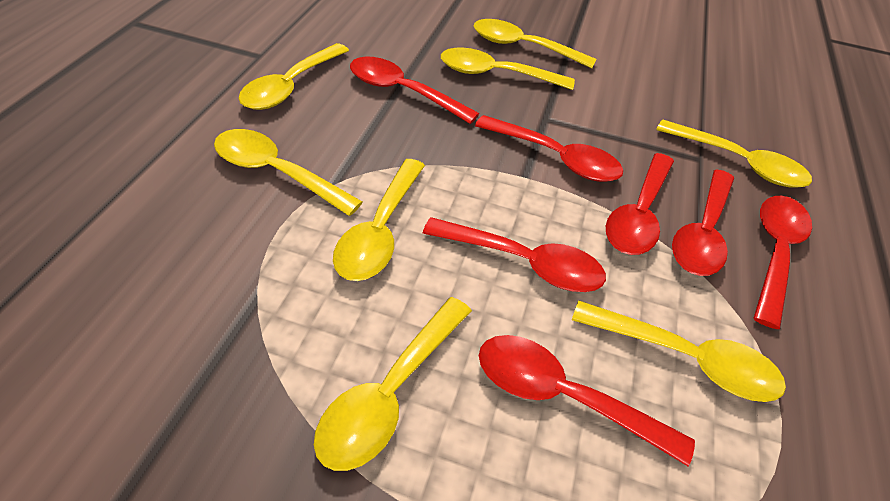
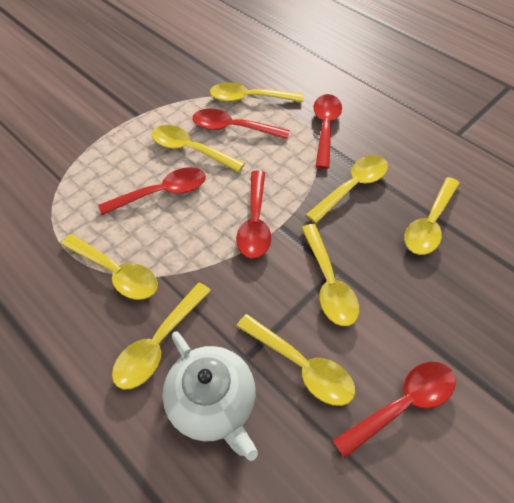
red spoon: 7 -> 5
white teapot: 0 -> 1

